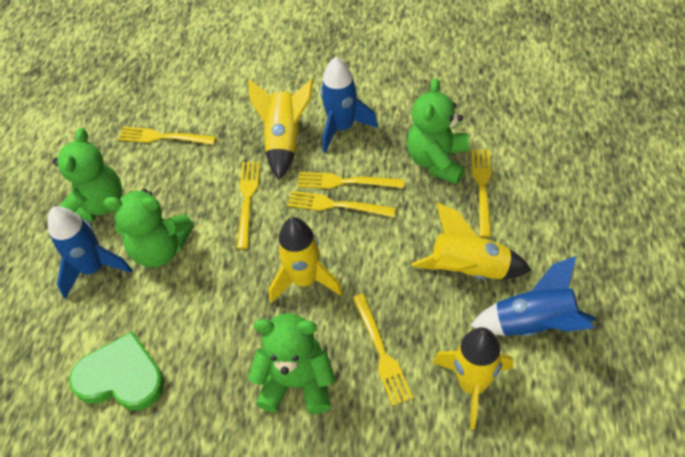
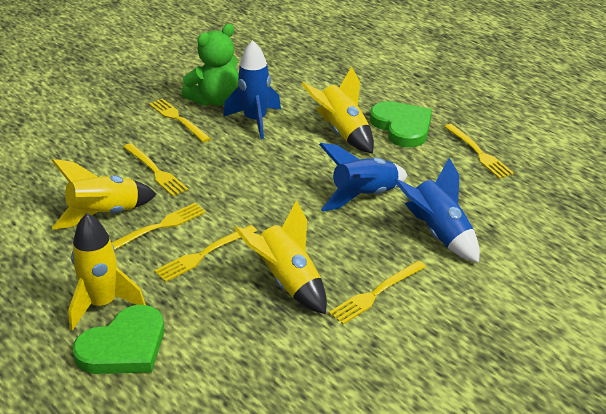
green heart: 1 -> 2
green teddy bear: 4 -> 1

